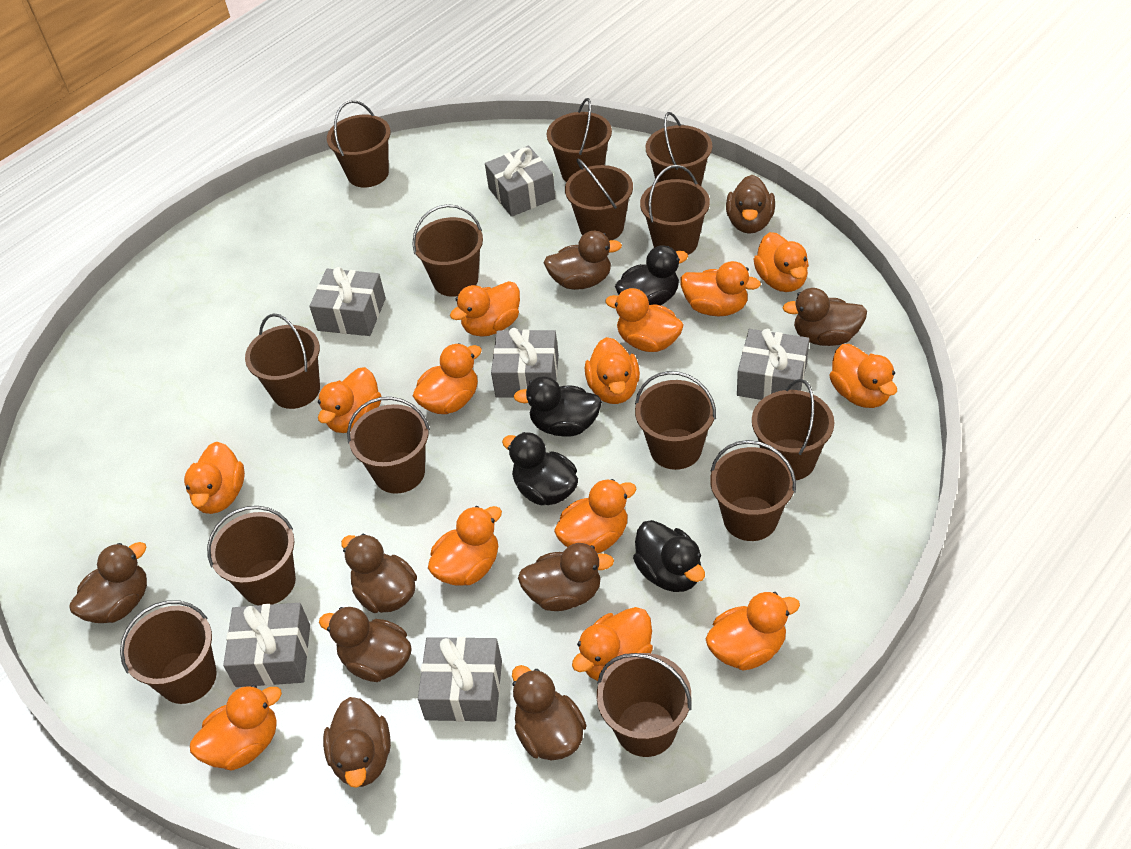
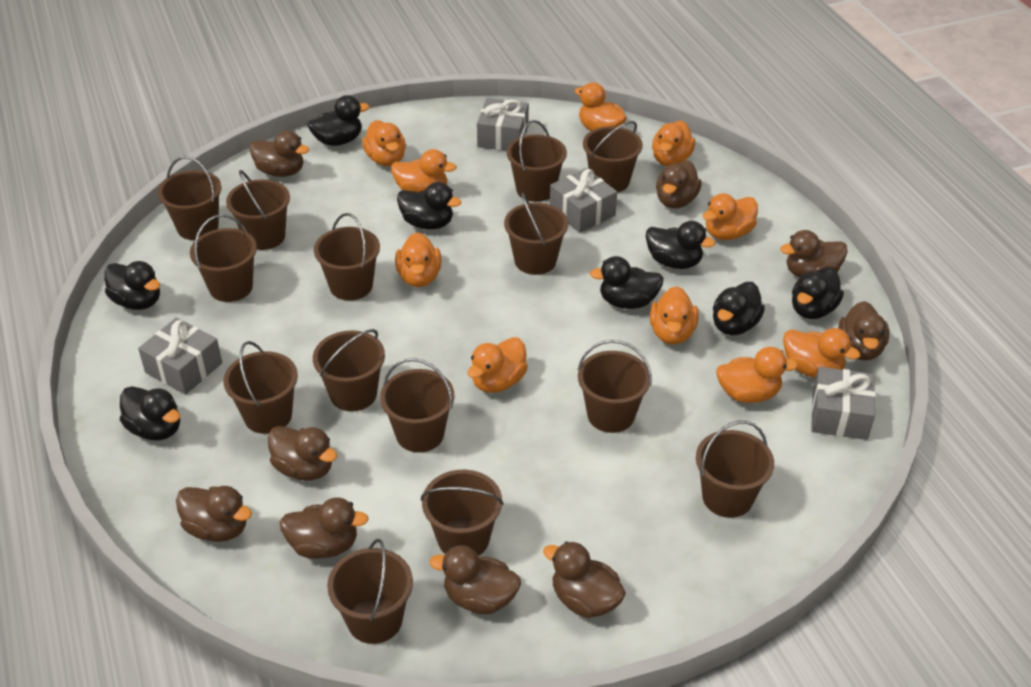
black duck: 4 -> 8
grey gift: 6 -> 4
orange duck: 14 -> 10

